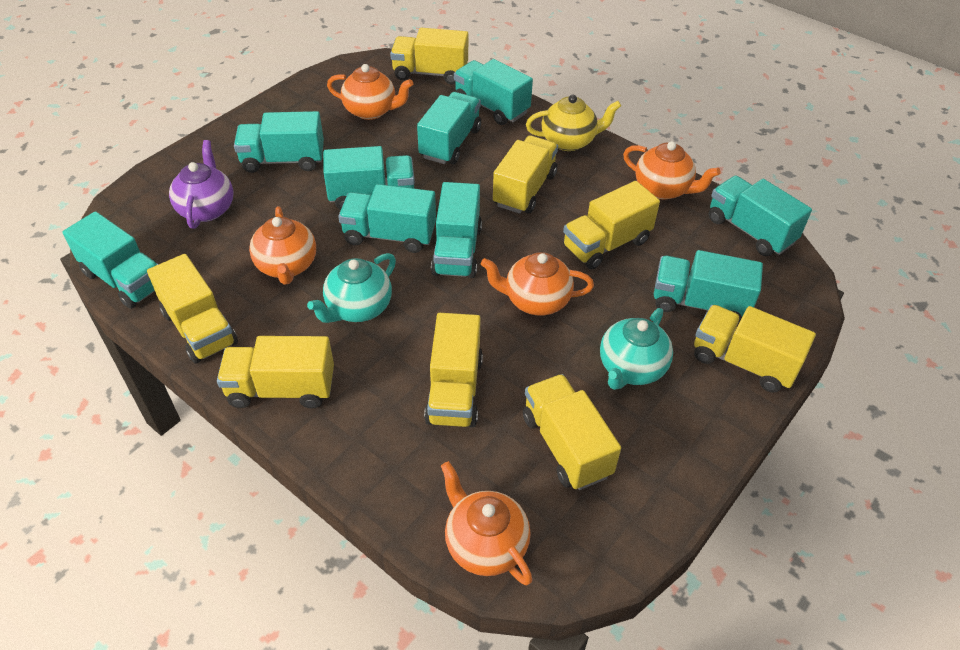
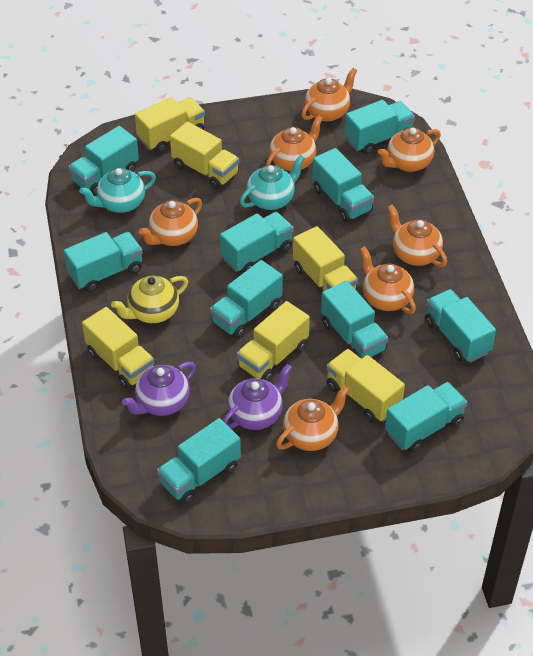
orange teapot: 5 -> 7
purple teapot: 1 -> 2
turquoise truck: 9 -> 10
yellow truck: 8 -> 6

